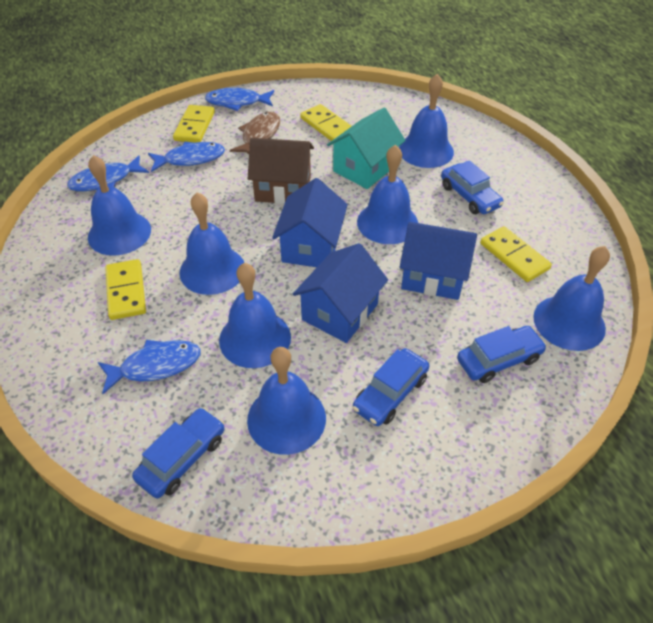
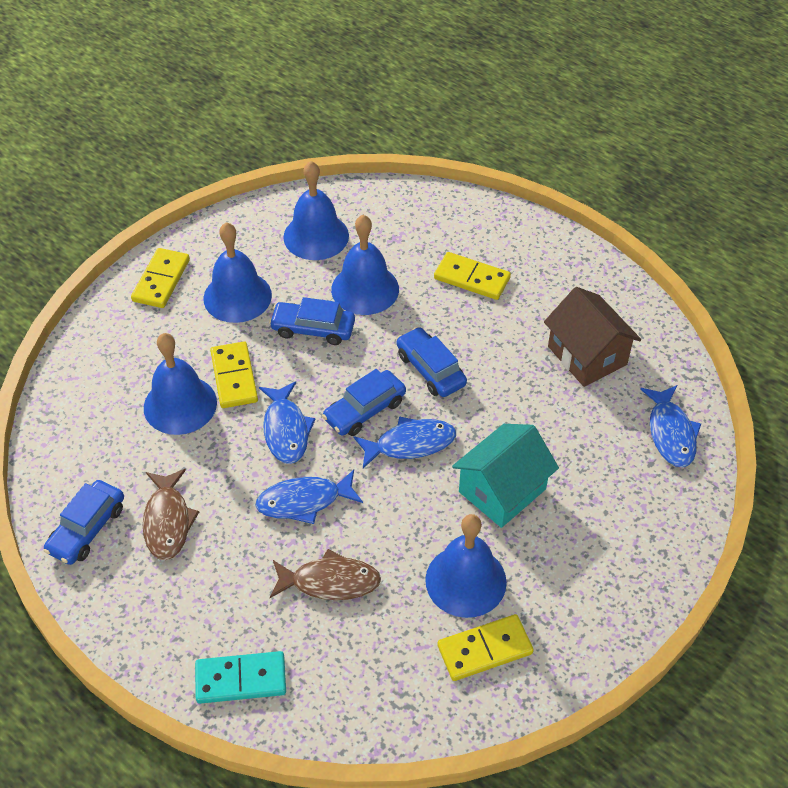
blue bell: 7 -> 5
blue house: 3 -> 0
brown fish: 1 -> 2
turquoise domino: 0 -> 1

